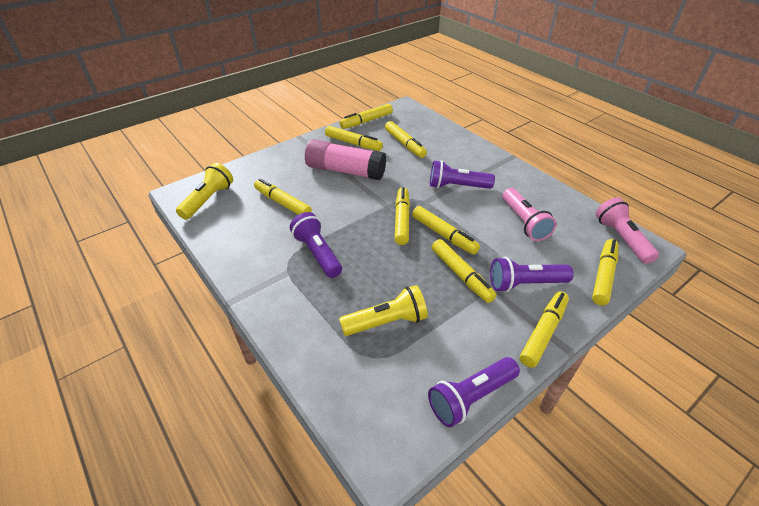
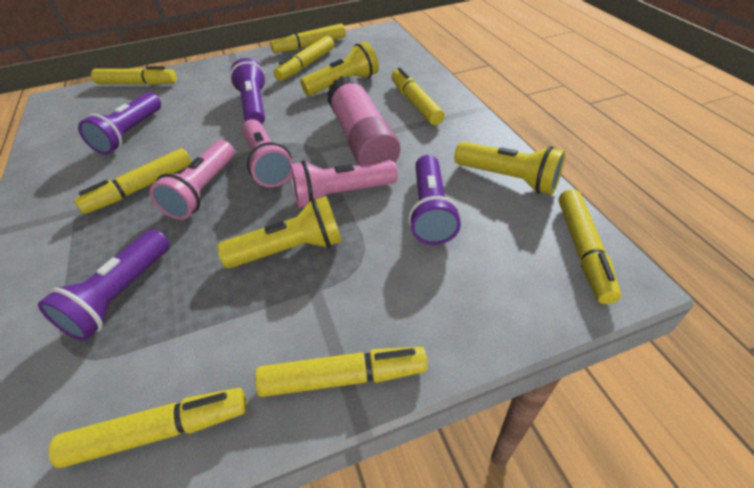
pink flashlight: 2 -> 3
yellow flashlight: 2 -> 3
yellow marker: 9 -> 8

